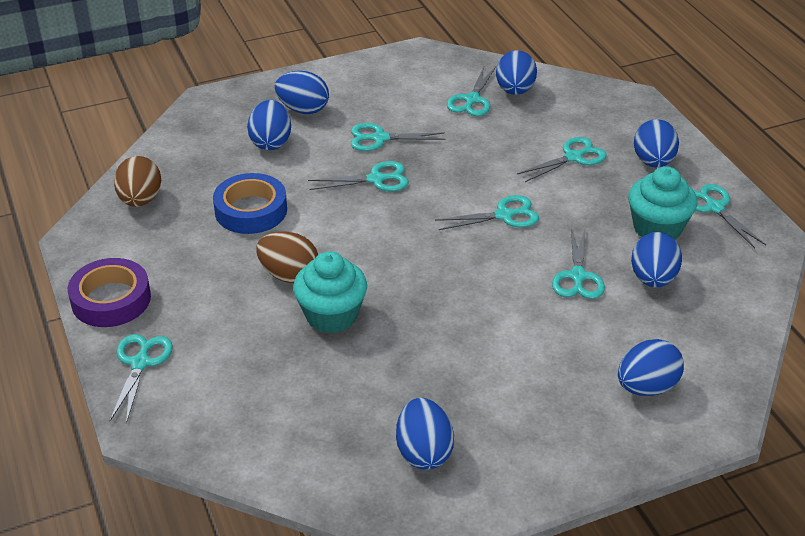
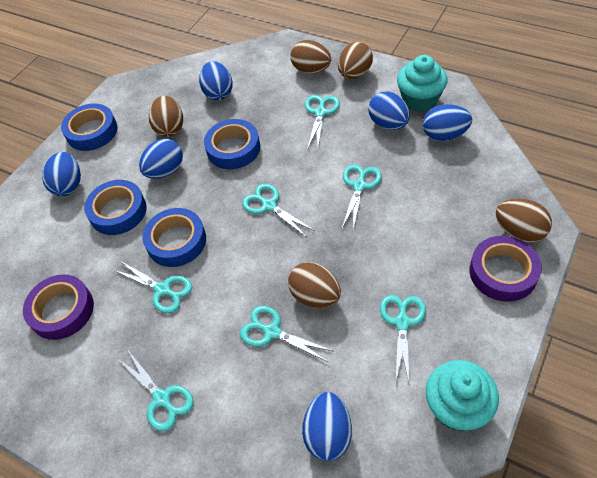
blue egg: 7 -> 6
blue tape: 1 -> 4
brown egg: 2 -> 5
purple tape: 1 -> 2
turquoise scissors: 8 -> 7

